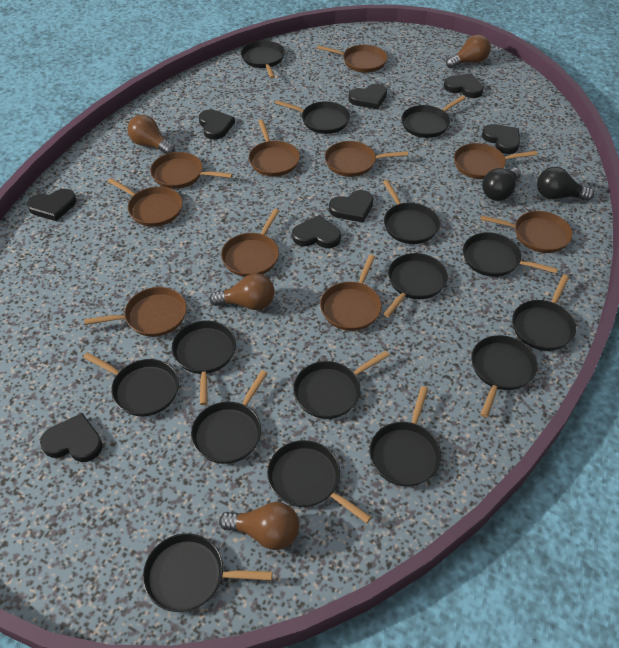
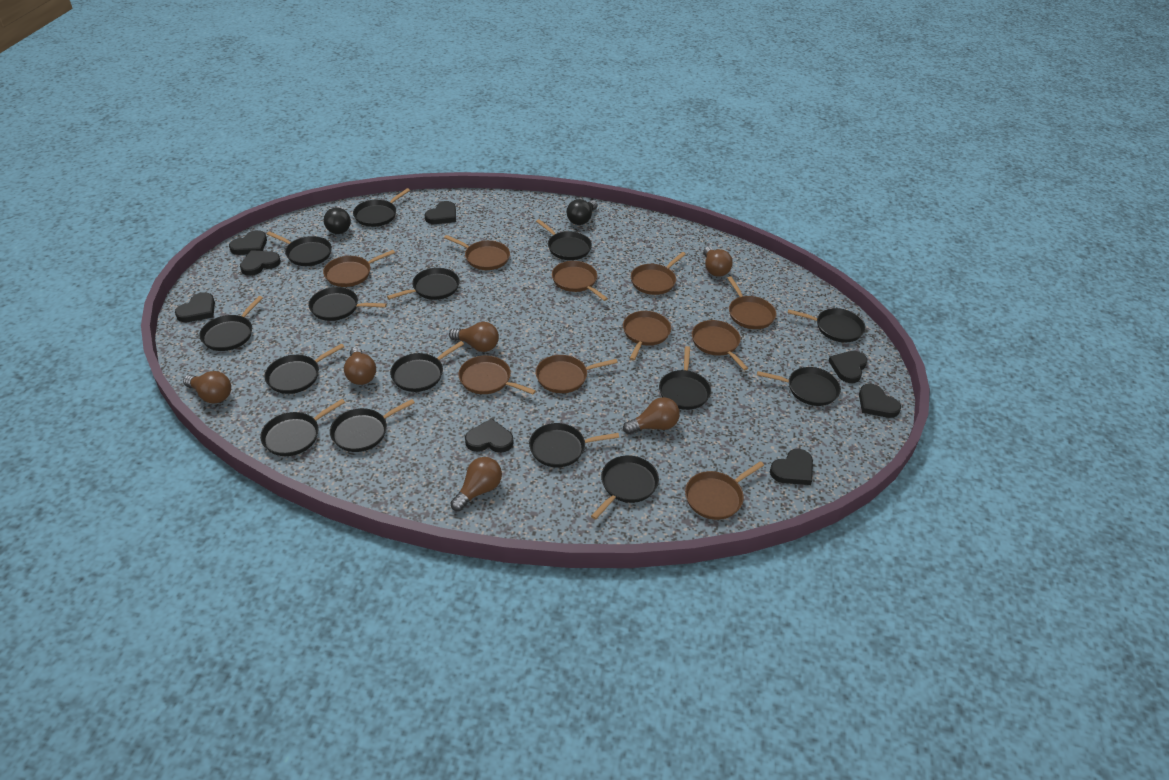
brown light bulb: 4 -> 6

